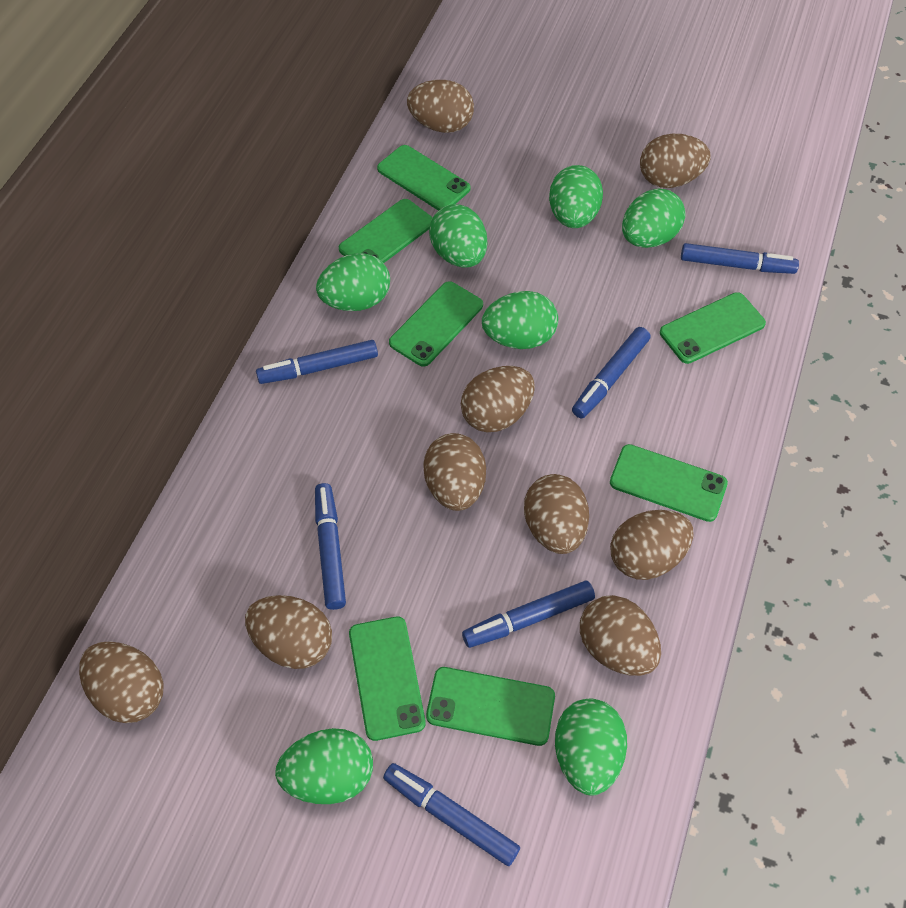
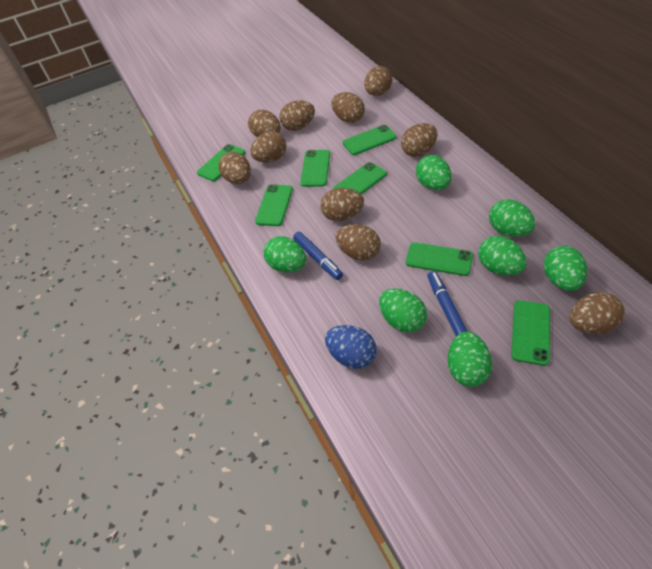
blue egg: 0 -> 1
blue marker: 6 -> 2
brown egg: 9 -> 10

